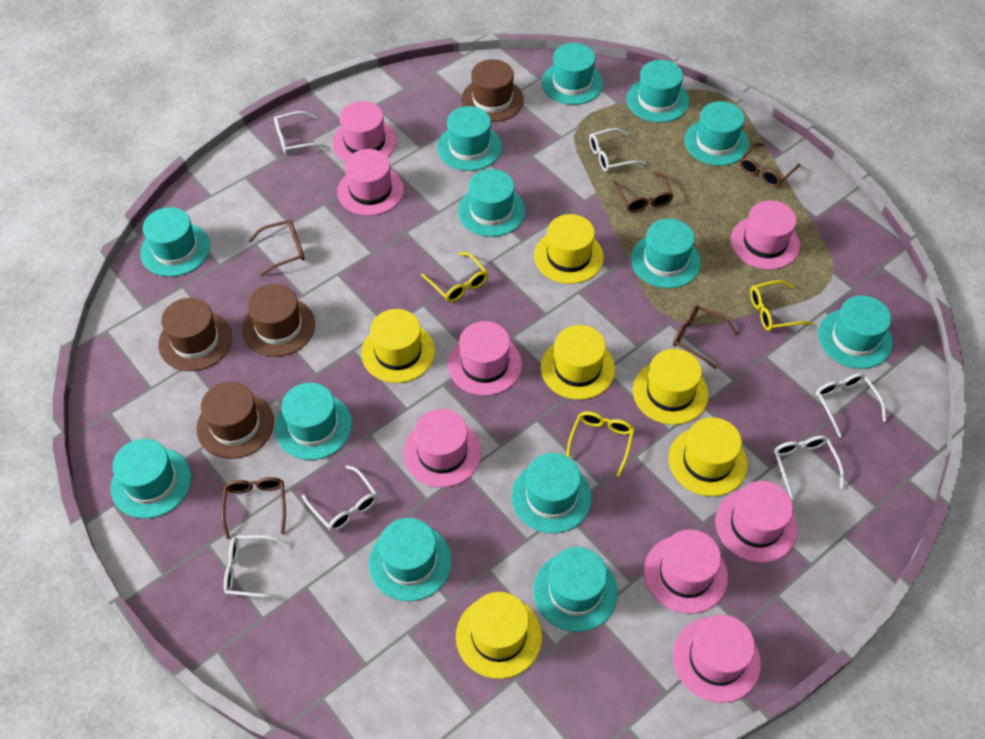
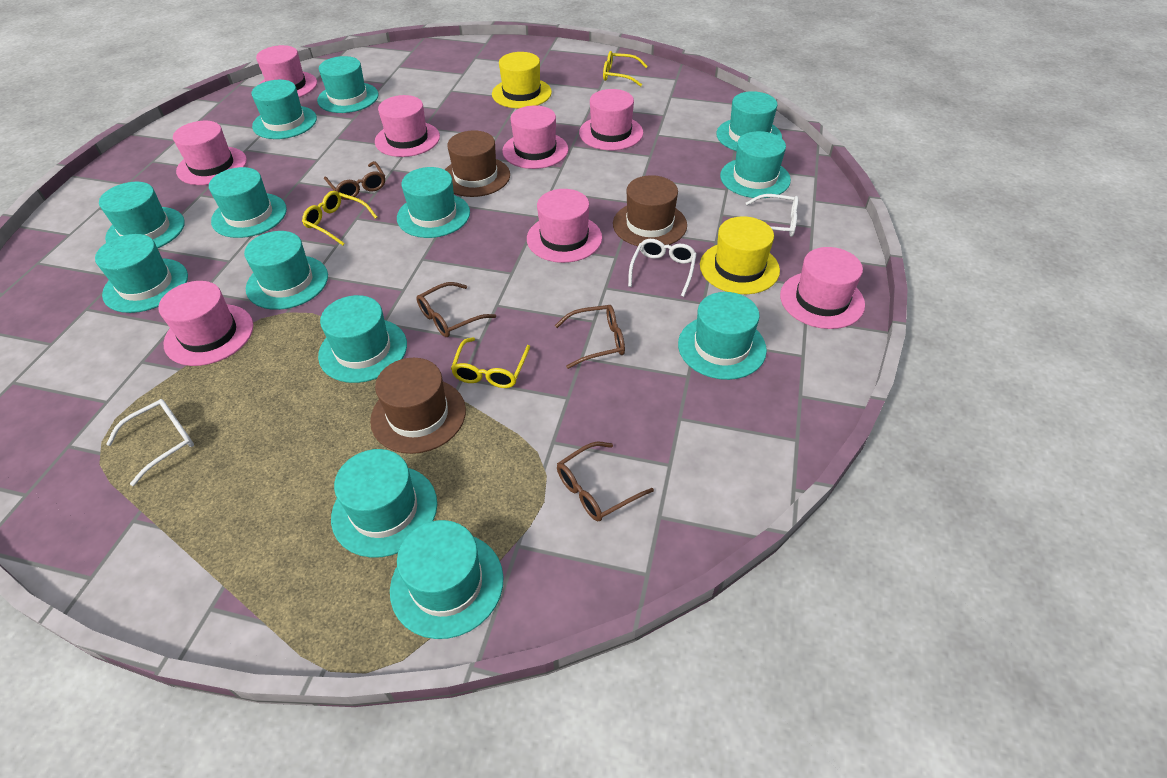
brown glasses: 5 -> 4
brown hat: 4 -> 3
white glasses: 6 -> 3
yellow hat: 6 -> 2

